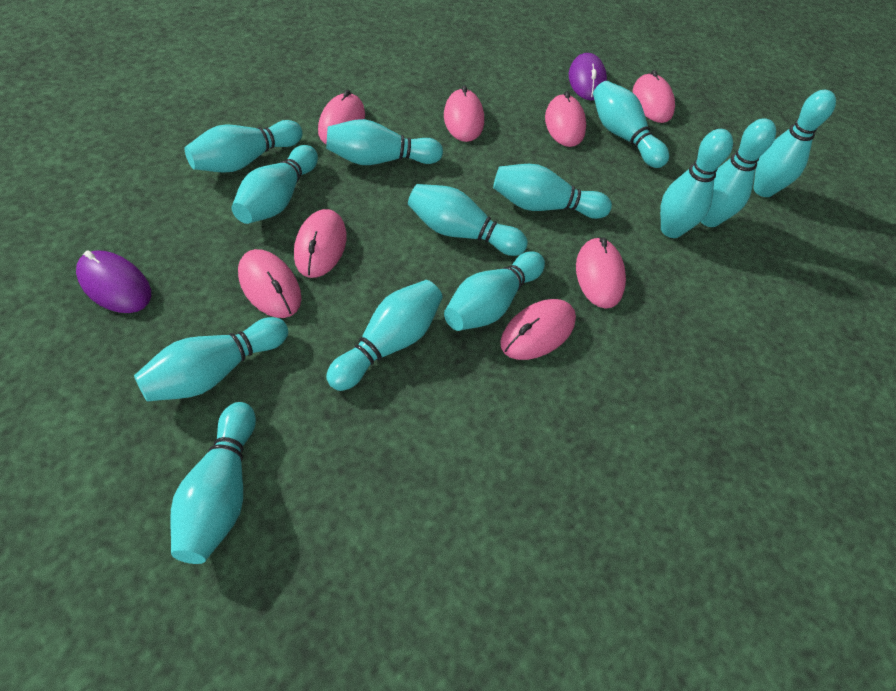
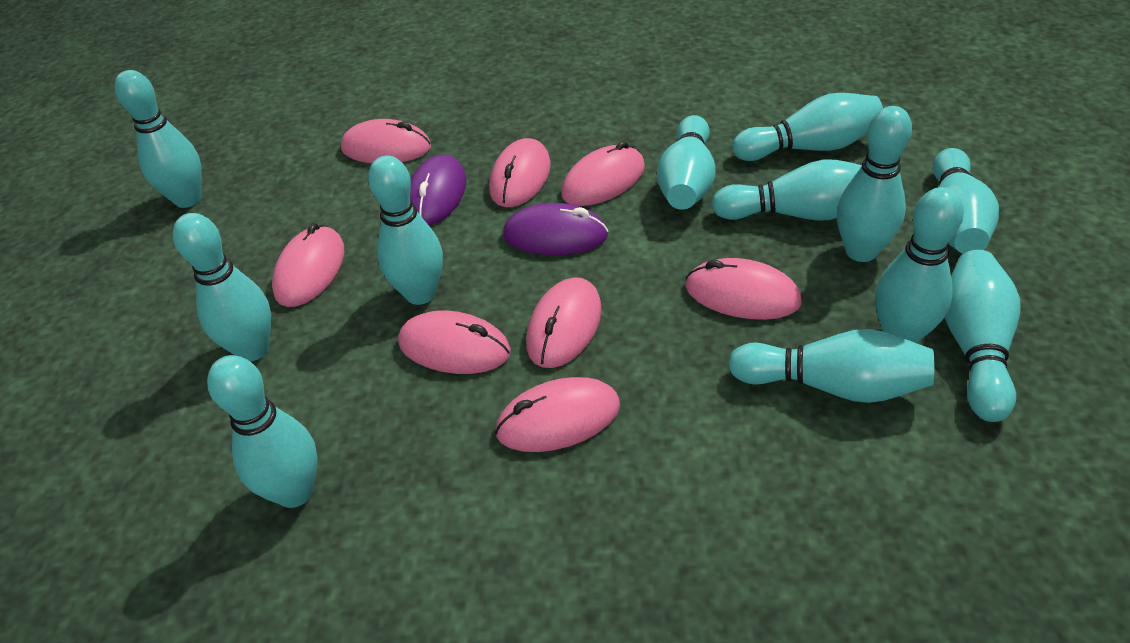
turquoise bowling pin: 13 -> 12

